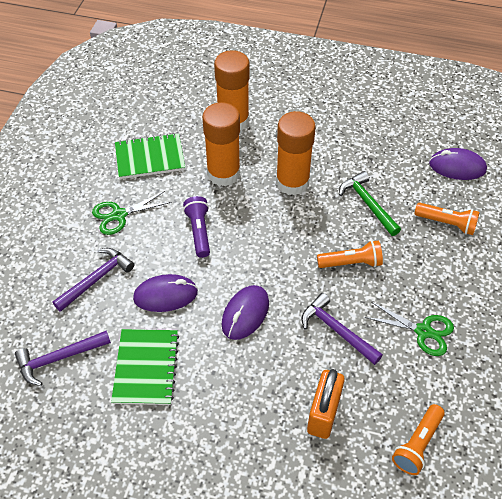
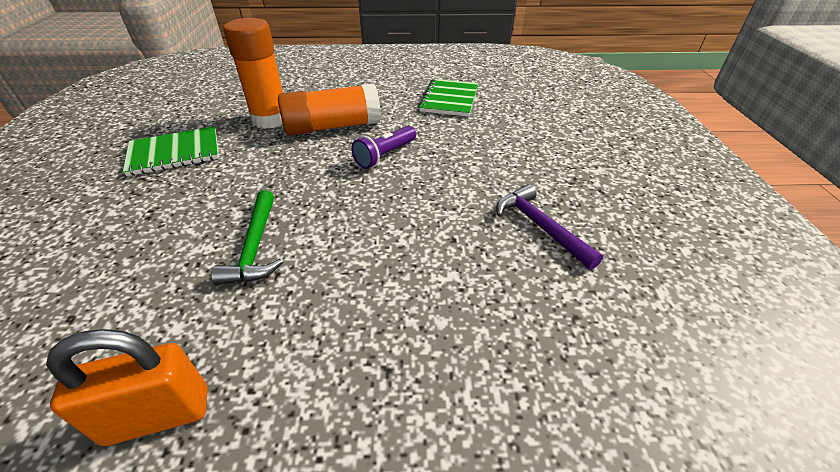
green scissors: 2 -> 0
orange flashlight: 3 -> 0
orange glue stick: 3 -> 2
purple hammer: 3 -> 1
purple mouse: 3 -> 0

